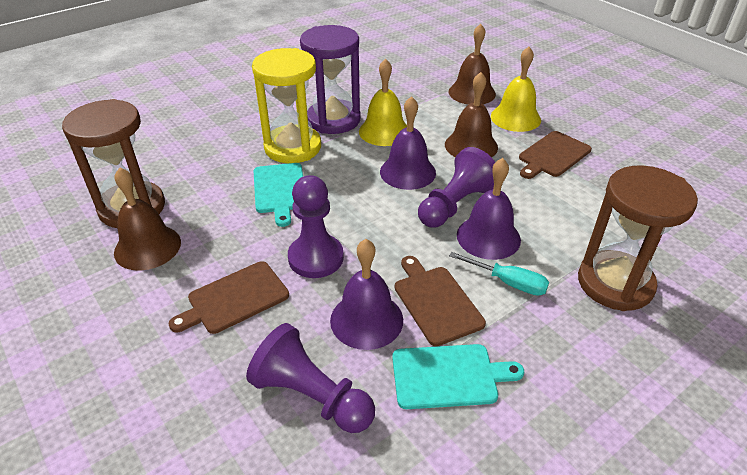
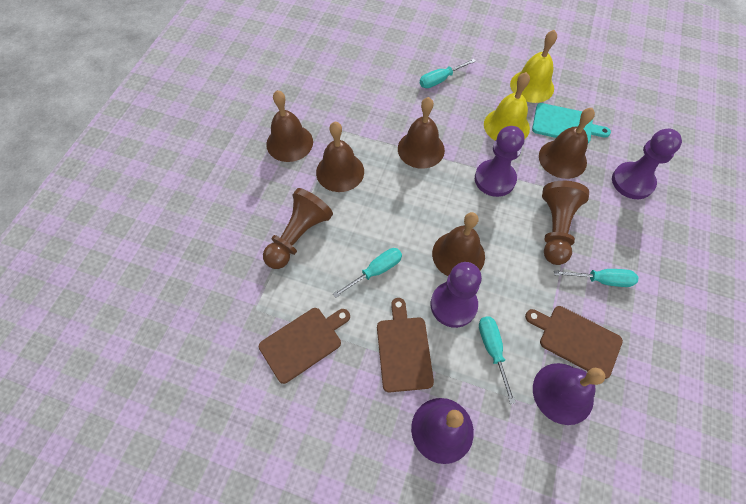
brown bell: 3 -> 5
brown hourglass: 2 -> 0
brown pawn: 0 -> 2
purple bell: 3 -> 2
purple hourglass: 1 -> 0
turquoise cutting board: 2 -> 1
turquoise screwdriver: 1 -> 4
yellow hourglass: 1 -> 0

